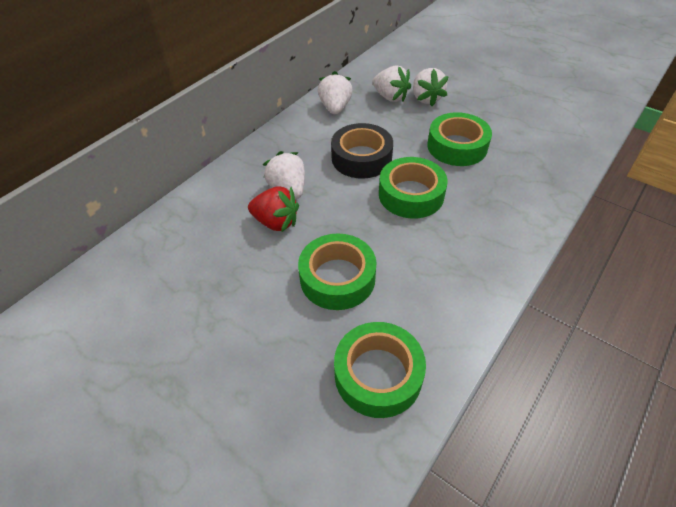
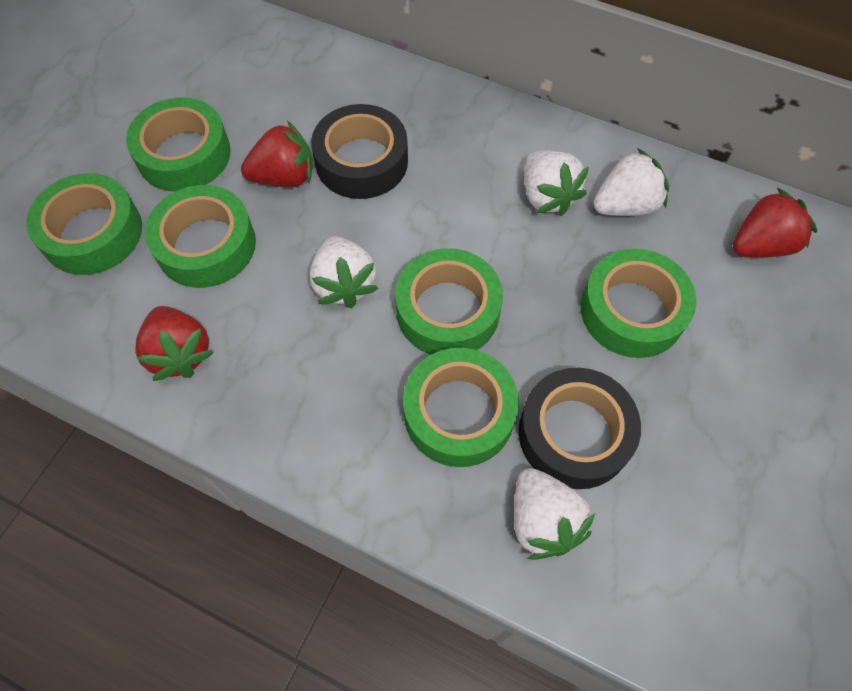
black tape: 1 -> 2
green tape: 4 -> 6
red strawberry: 1 -> 3

